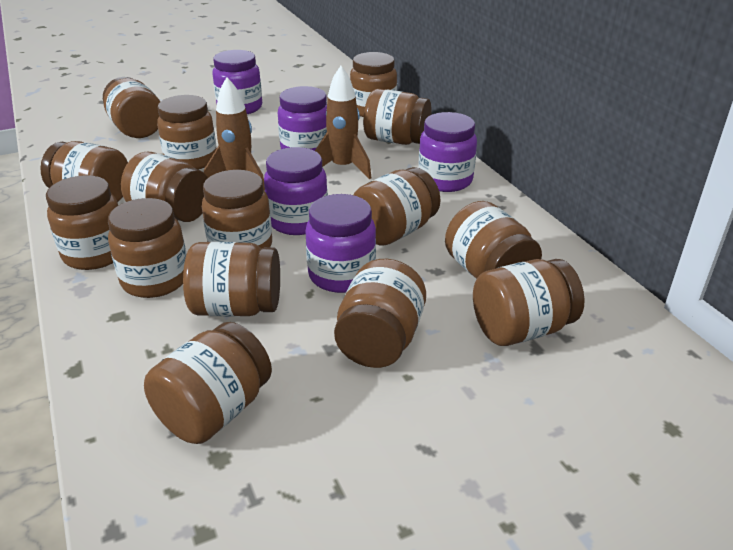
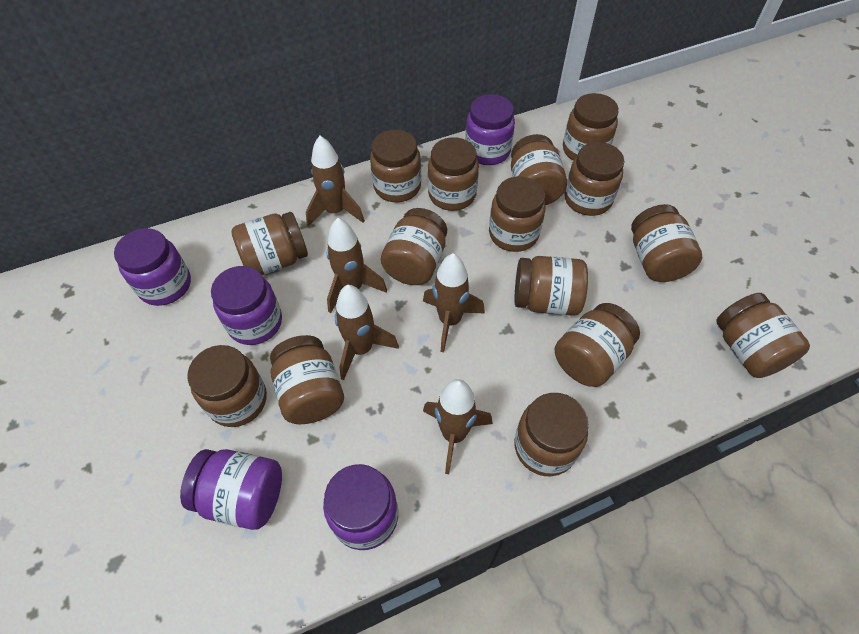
brown rocket: 2 -> 5

